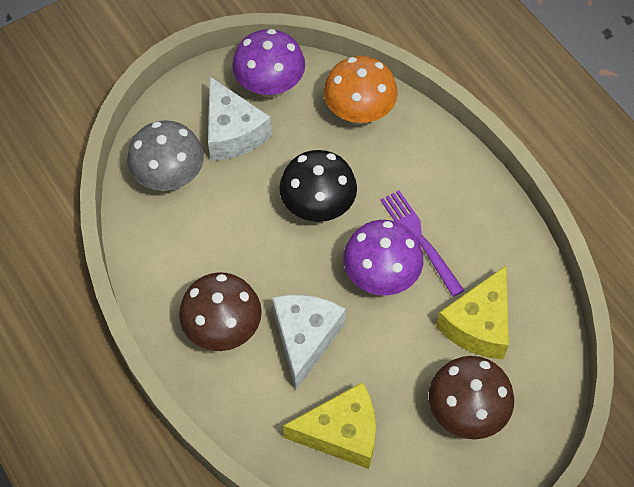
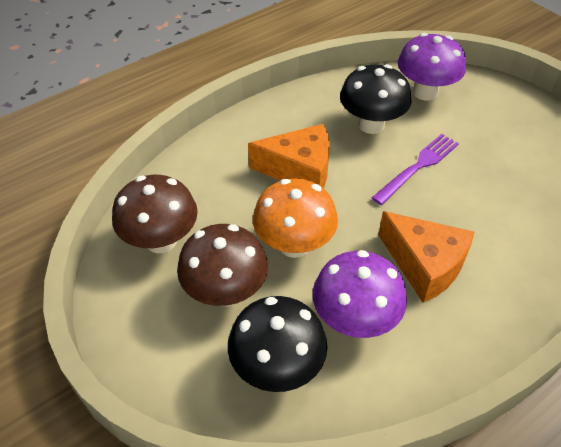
black mushroom: 1 -> 2
grey mushroom: 1 -> 0
orange cheese: 0 -> 2
white cheese: 2 -> 0
yellow cheese: 2 -> 0

